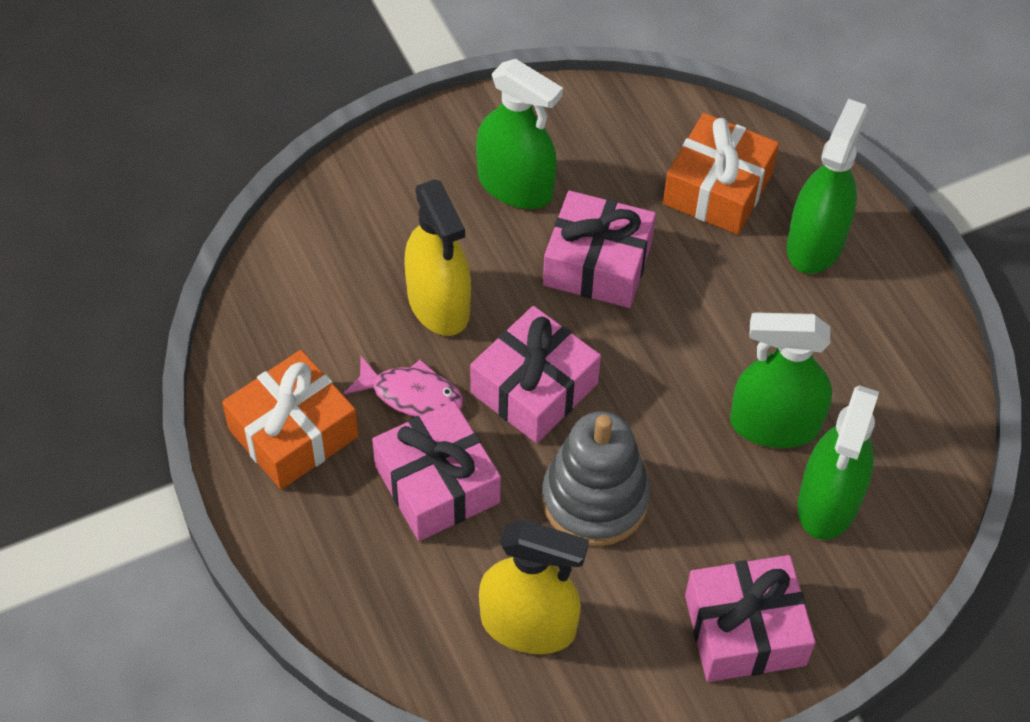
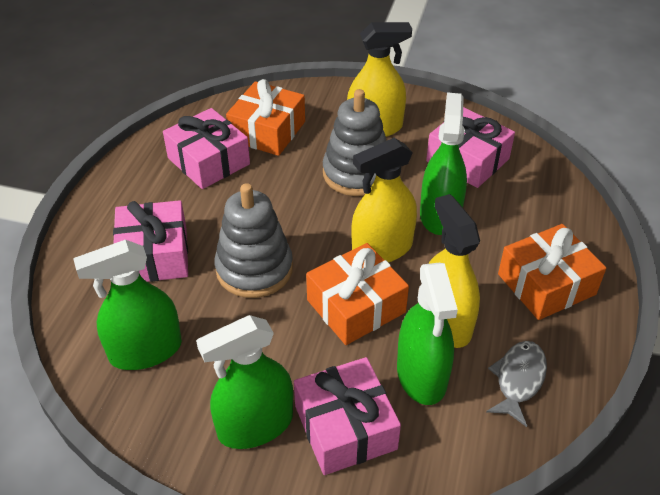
grey fish: 0 -> 1
grey stacking toy: 1 -> 2
orange gift: 2 -> 3
pink fish: 1 -> 0
yellow spray bottle: 2 -> 3

